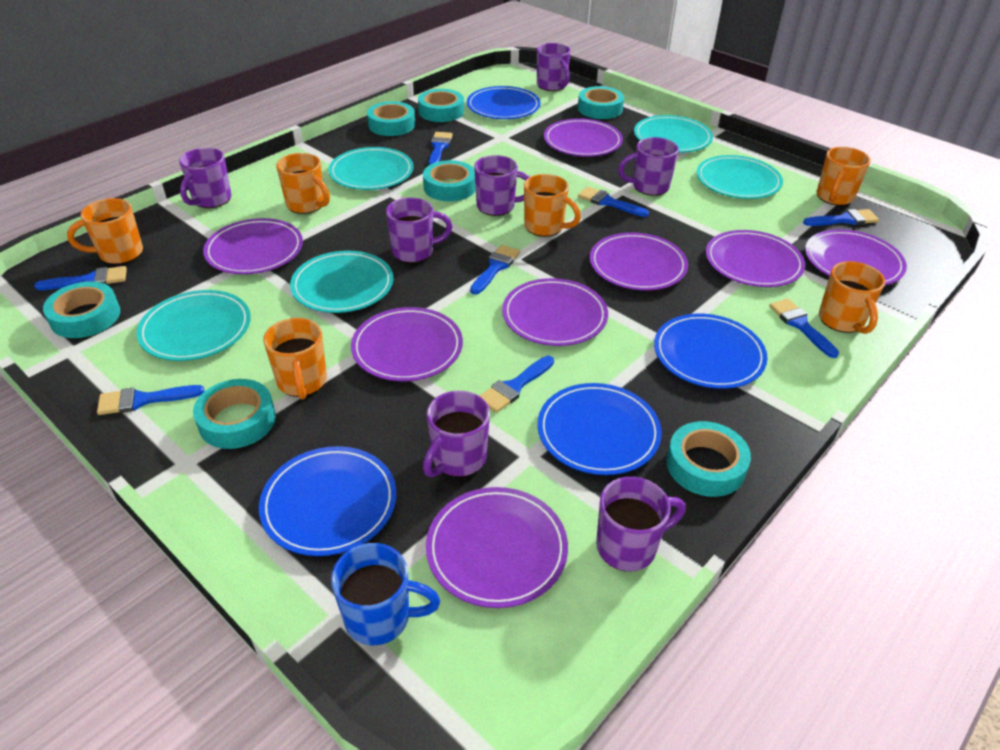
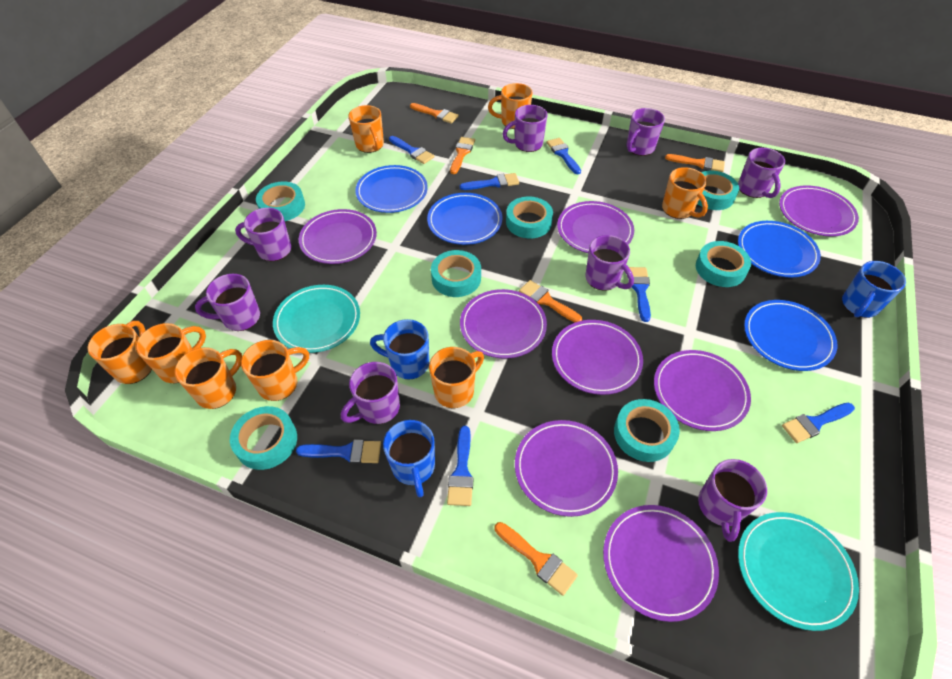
blue brush: 8 -> 7
blue mug: 1 -> 3
orange brush: 0 -> 5
orange mug: 6 -> 8
purple mug: 7 -> 8
turquoise plate: 5 -> 2

